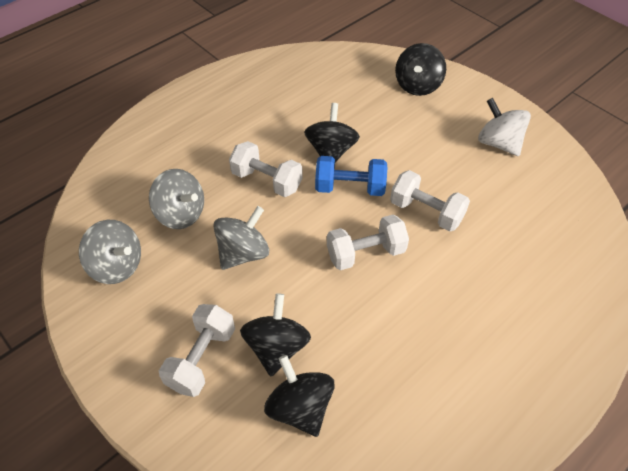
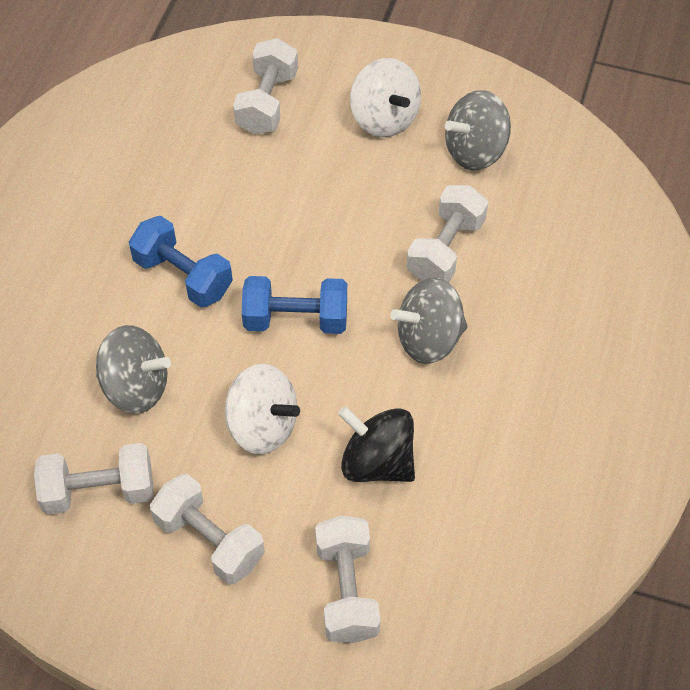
black spinning top: 4 -> 1
blue dumbbell: 1 -> 2
white dumbbell: 4 -> 5
white spinning top: 1 -> 2

